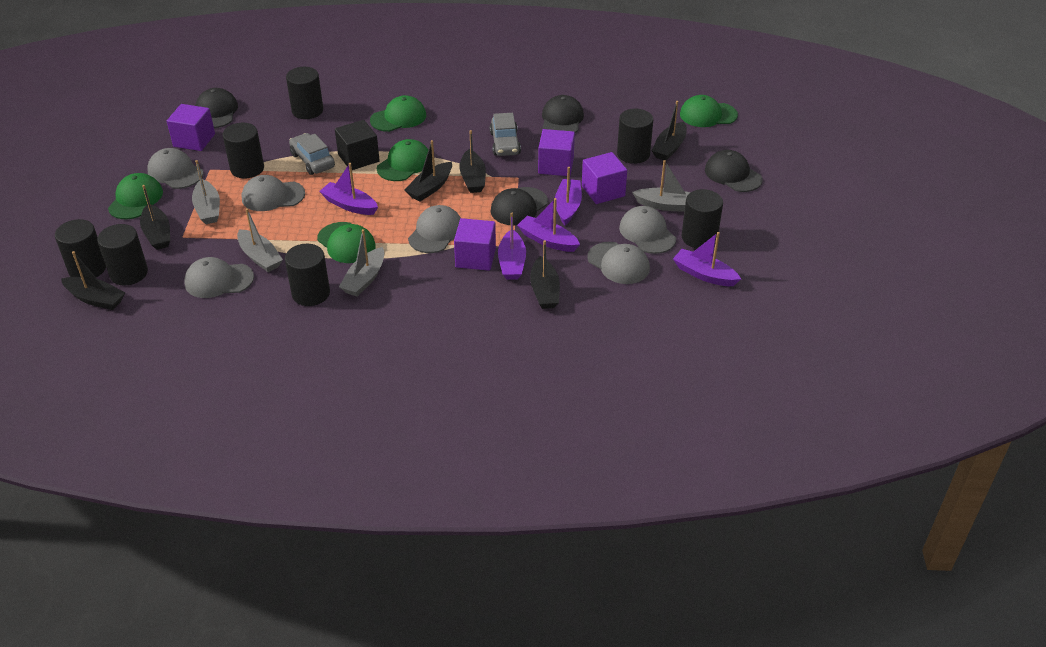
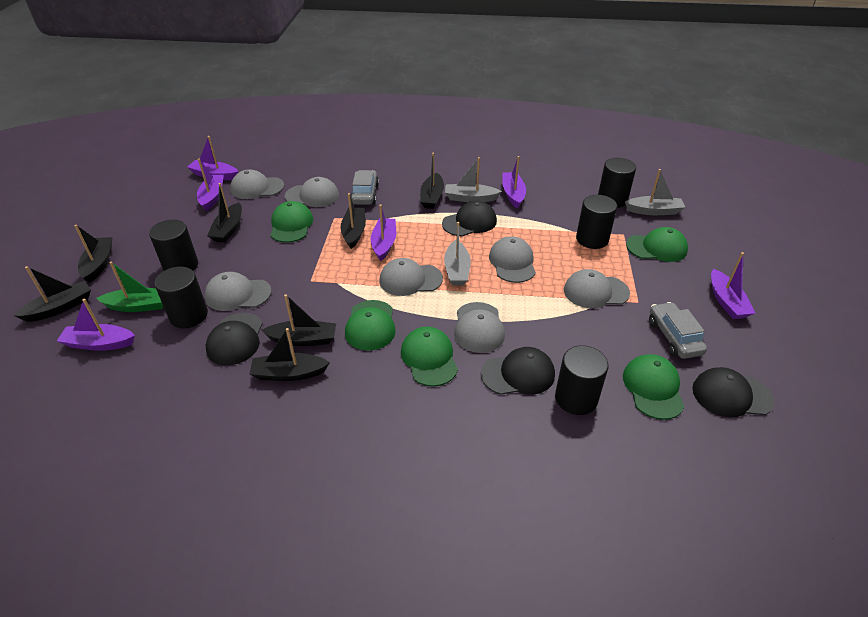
black boat: 6 -> 7
black cube: 1 -> 0
black cylinder: 7 -> 5
green boat: 0 -> 1
grey boat: 4 -> 3
grey cap: 6 -> 7
purple boat: 5 -> 6
purple cube: 4 -> 0

